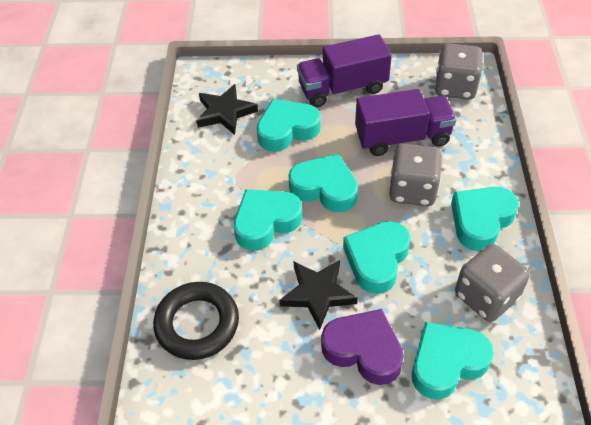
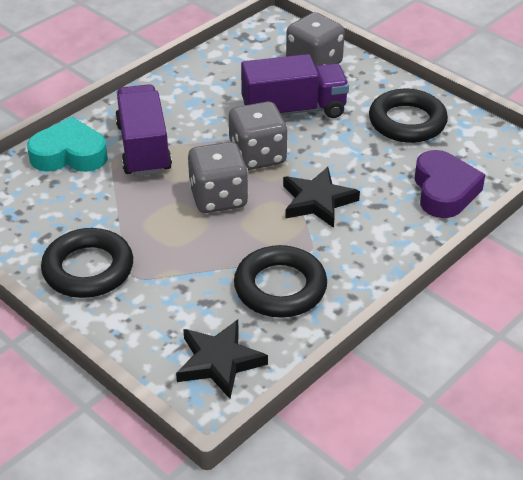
black ring: 1 -> 3
turquoise heart: 6 -> 1

